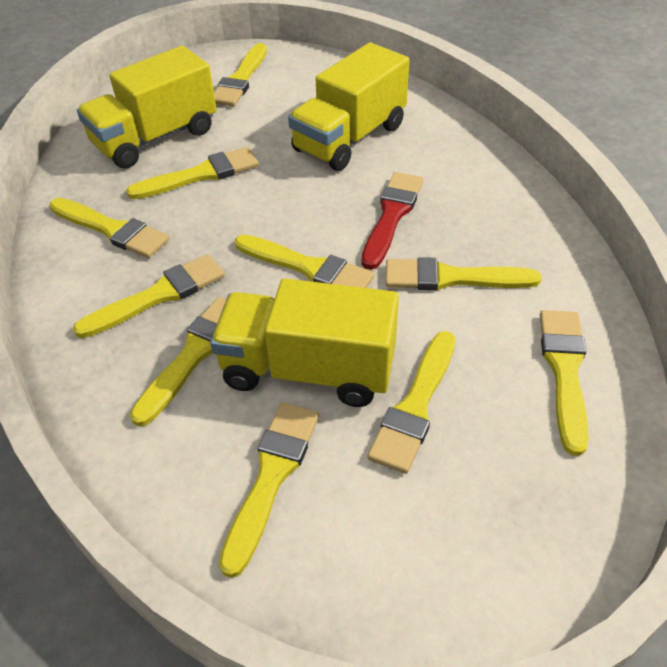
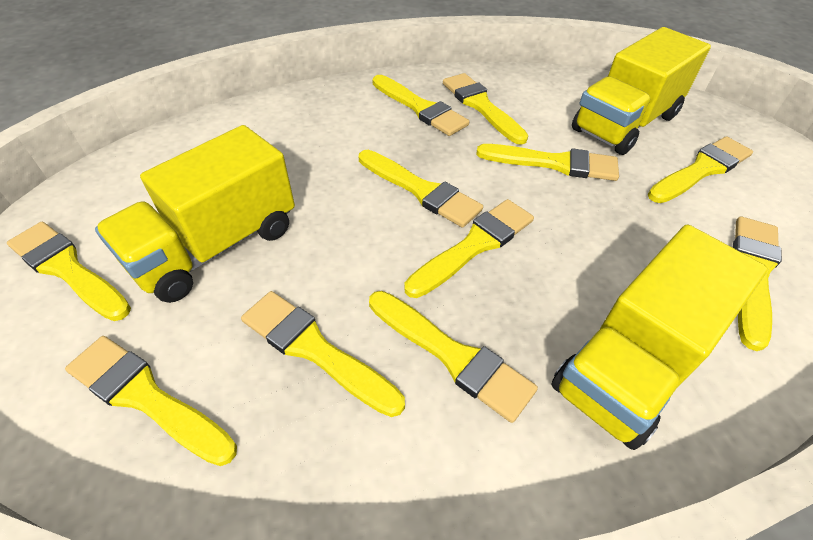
red brush: 1 -> 0
yellow brush: 10 -> 11

